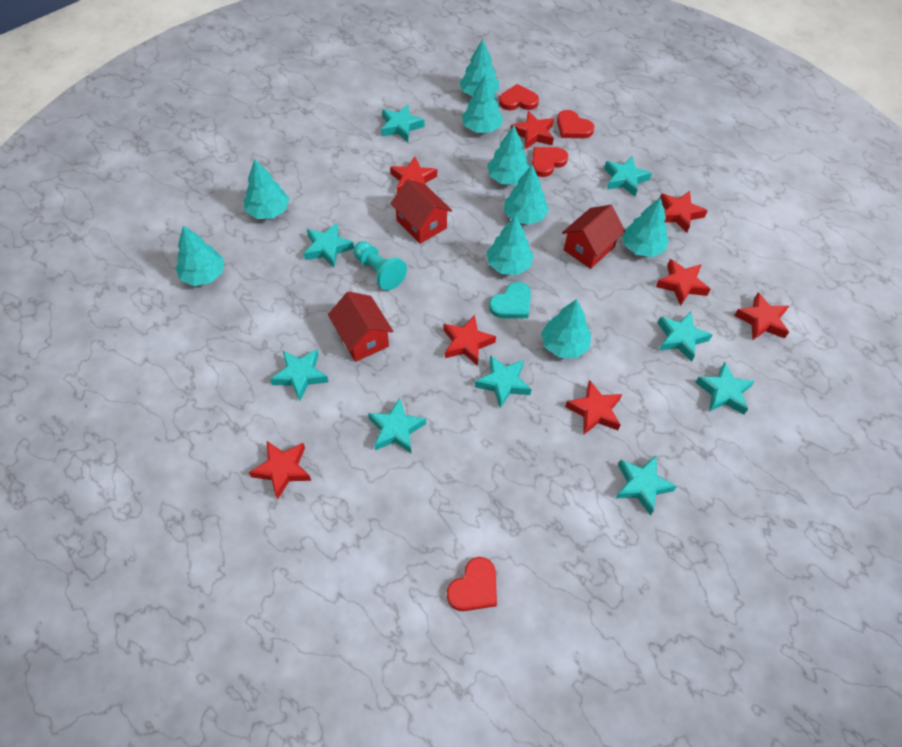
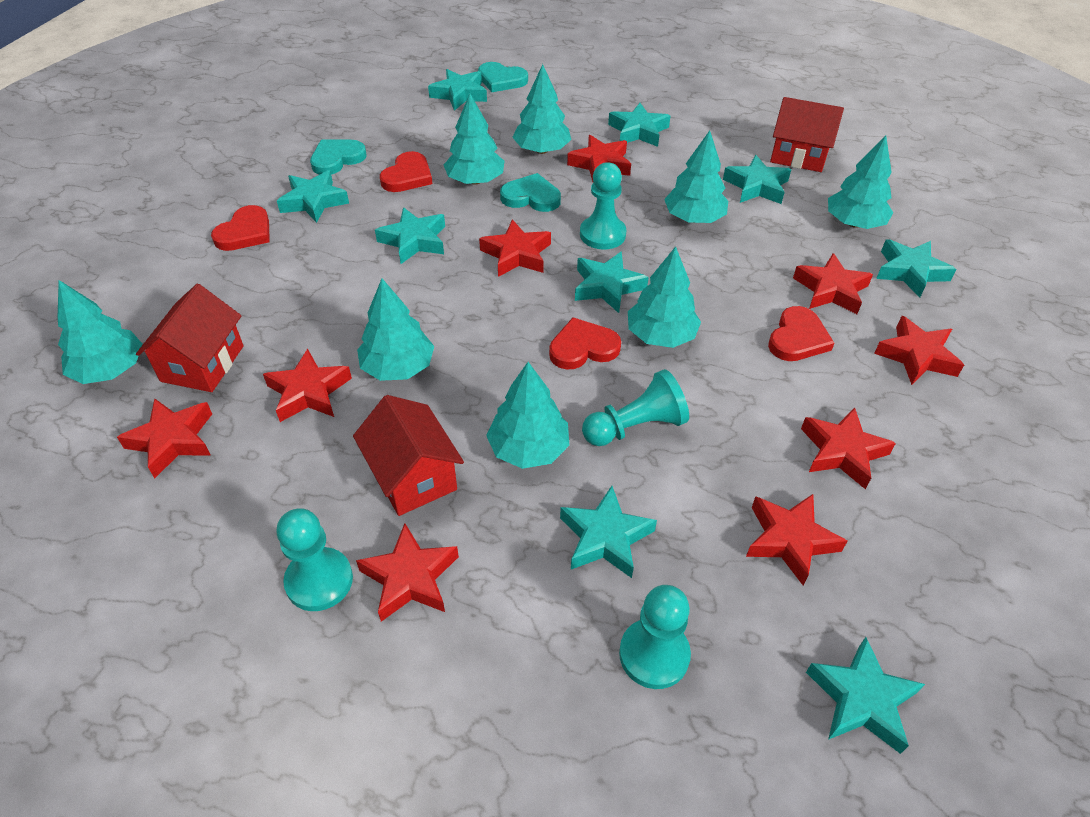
red star: 8 -> 9
turquoise heart: 1 -> 3
turquoise pawn: 1 -> 4
turquoise tree: 9 -> 8

